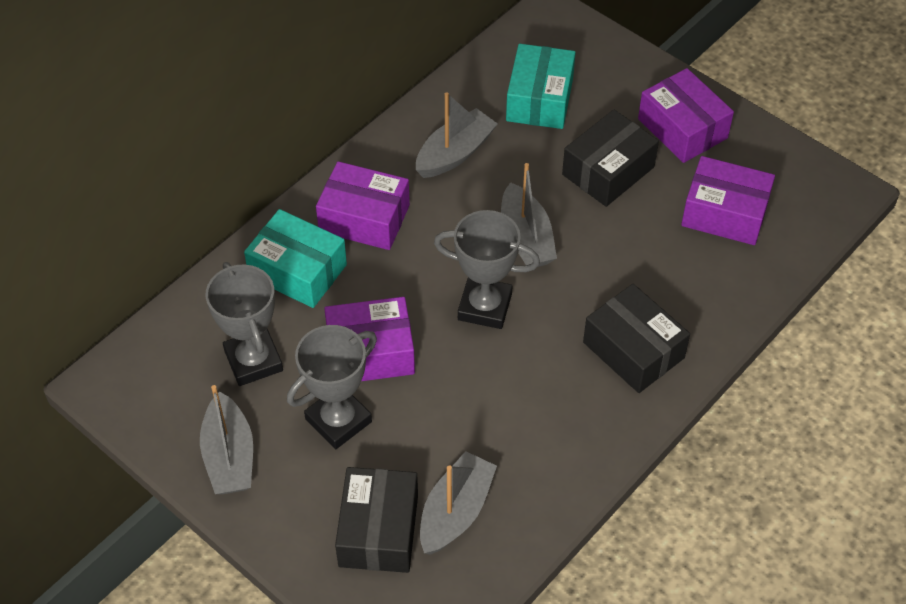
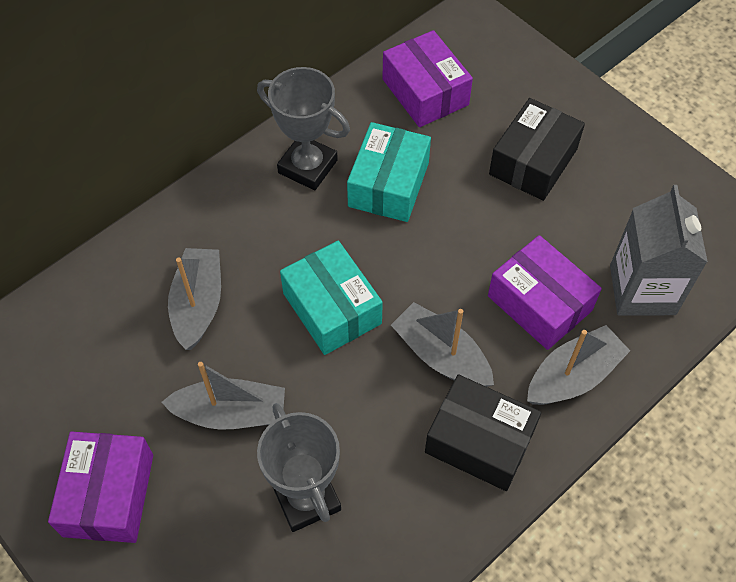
black box: 3 -> 2
grey carton: 0 -> 1
grey trophy: 3 -> 2
purple box: 4 -> 3

